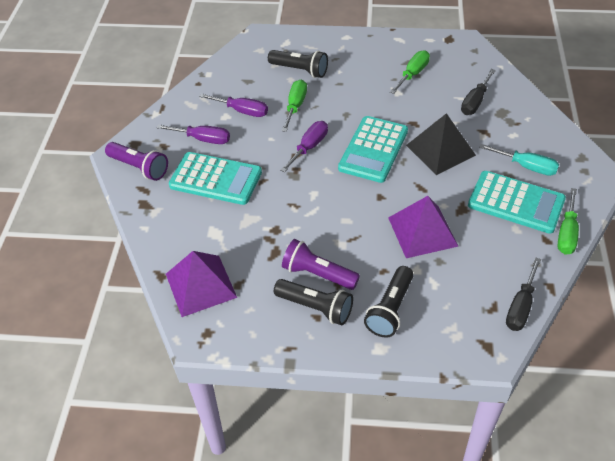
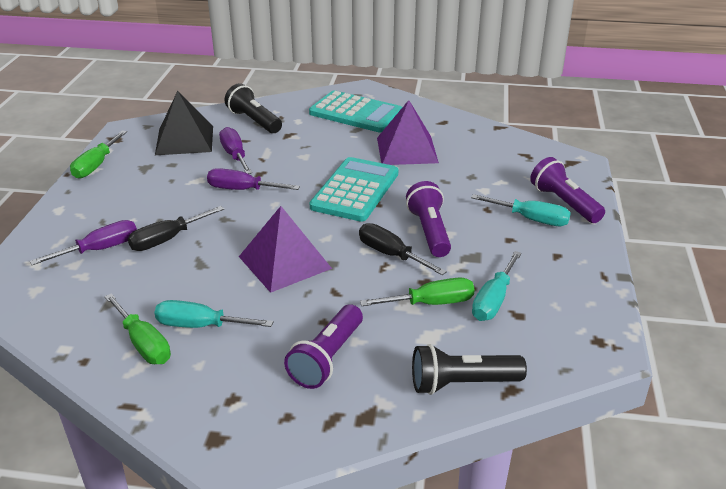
black flashlight: 3 -> 2
purple flashlight: 2 -> 3
turquoise calculator: 3 -> 2
turquoise screwdriver: 1 -> 3

